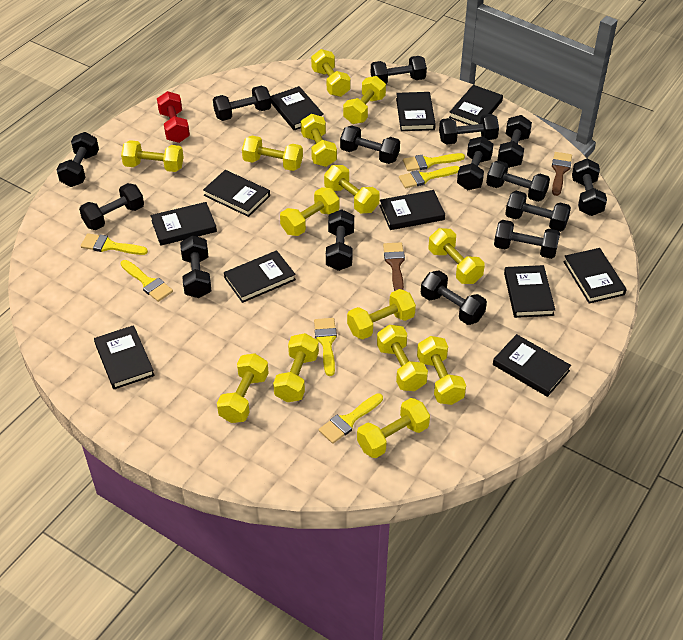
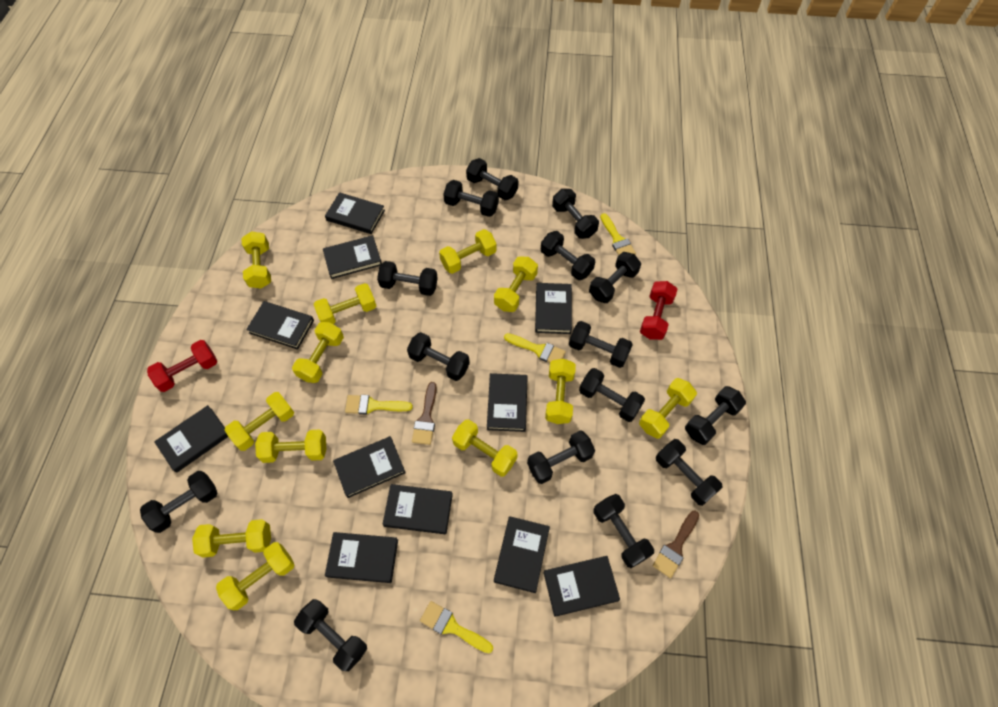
red dumbbell: 1 -> 2
yellow brush: 6 -> 4
yellow dumbbell: 14 -> 12

